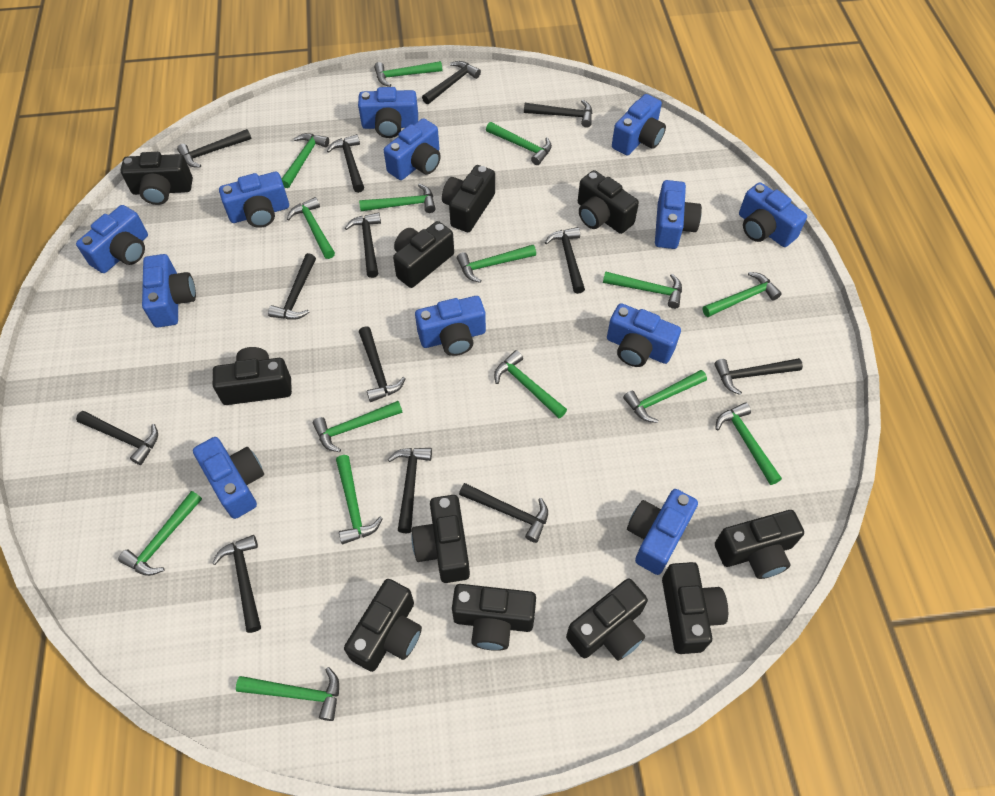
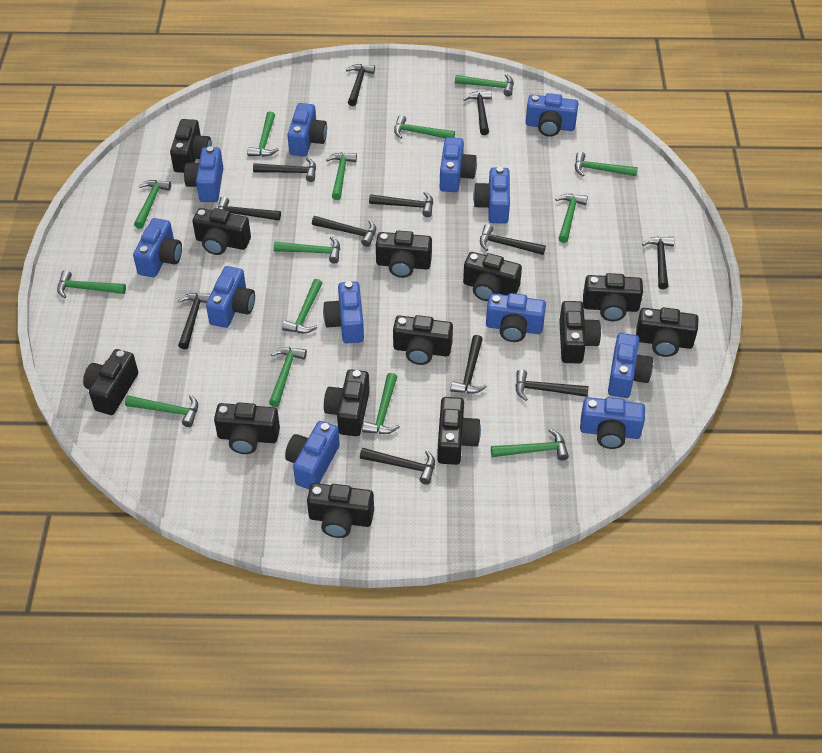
black camera: 11 -> 13
black hammer: 13 -> 12
green hammer: 15 -> 14

